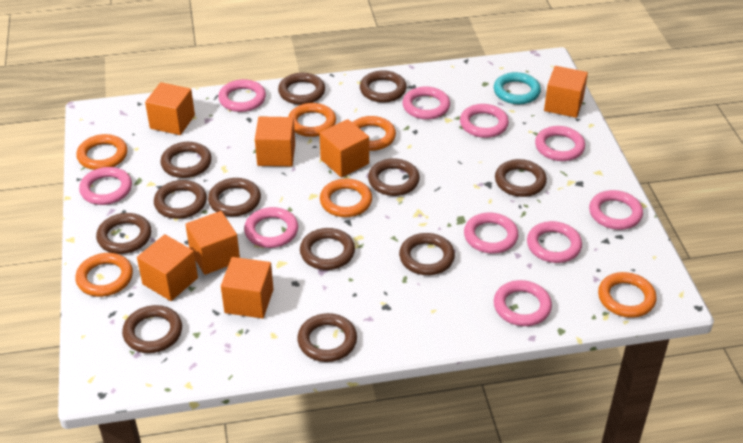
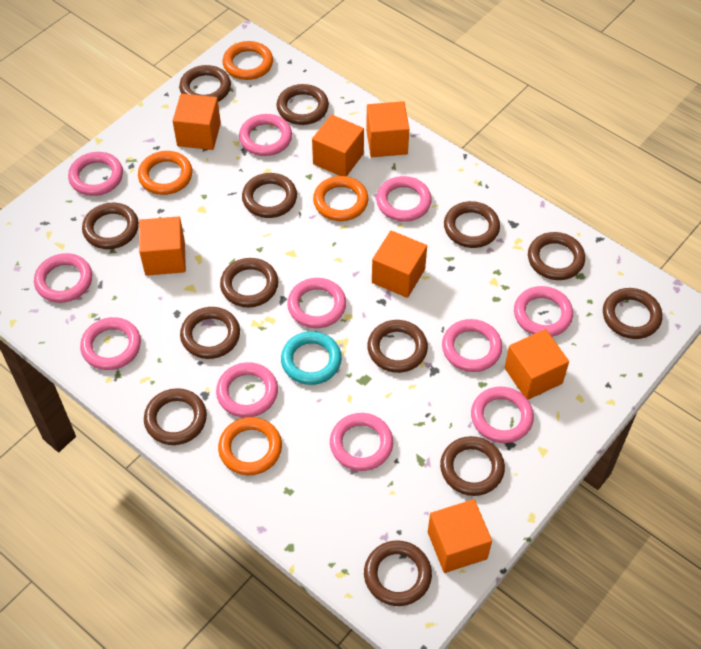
brown ring: 12 -> 13
orange ring: 6 -> 4
pink ring: 10 -> 11

